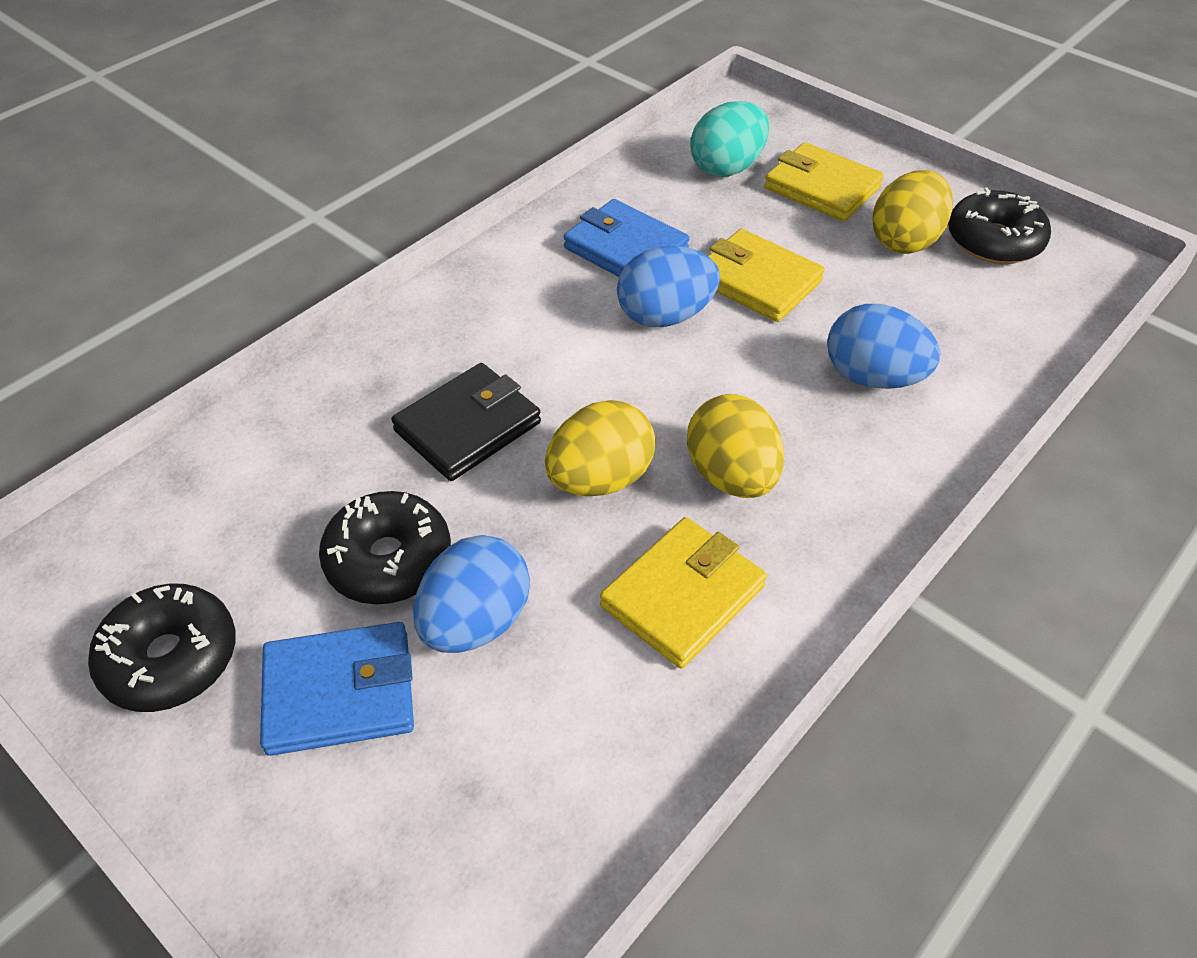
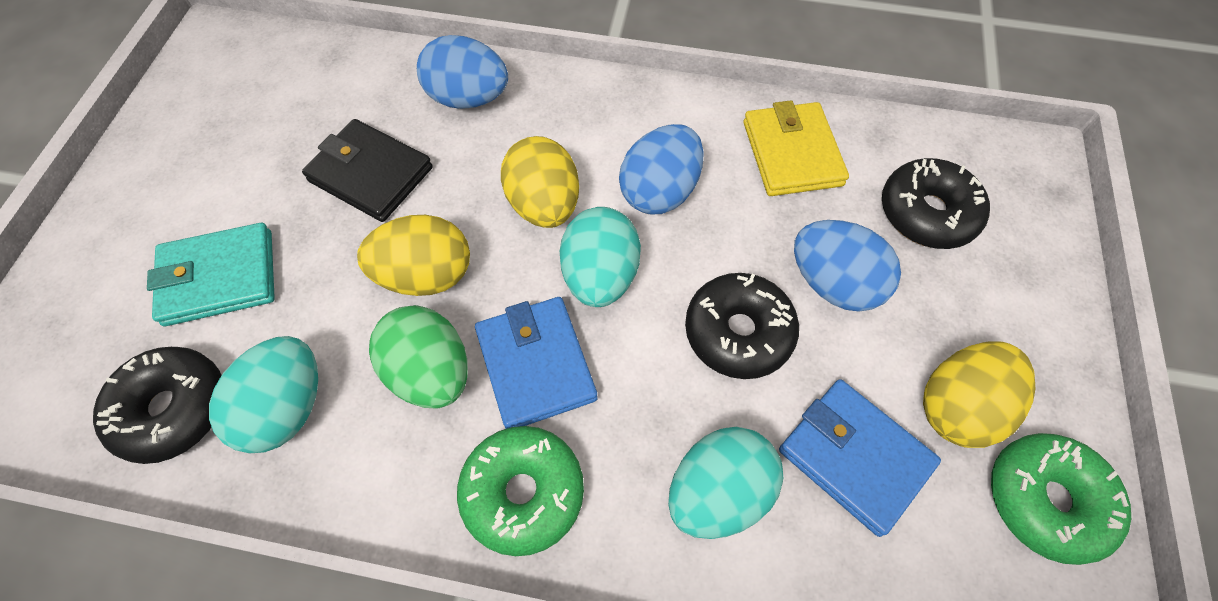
green donut: 0 -> 2
green egg: 0 -> 1
turquoise egg: 1 -> 3
turquoise wallet: 0 -> 1
yellow wallet: 3 -> 1

